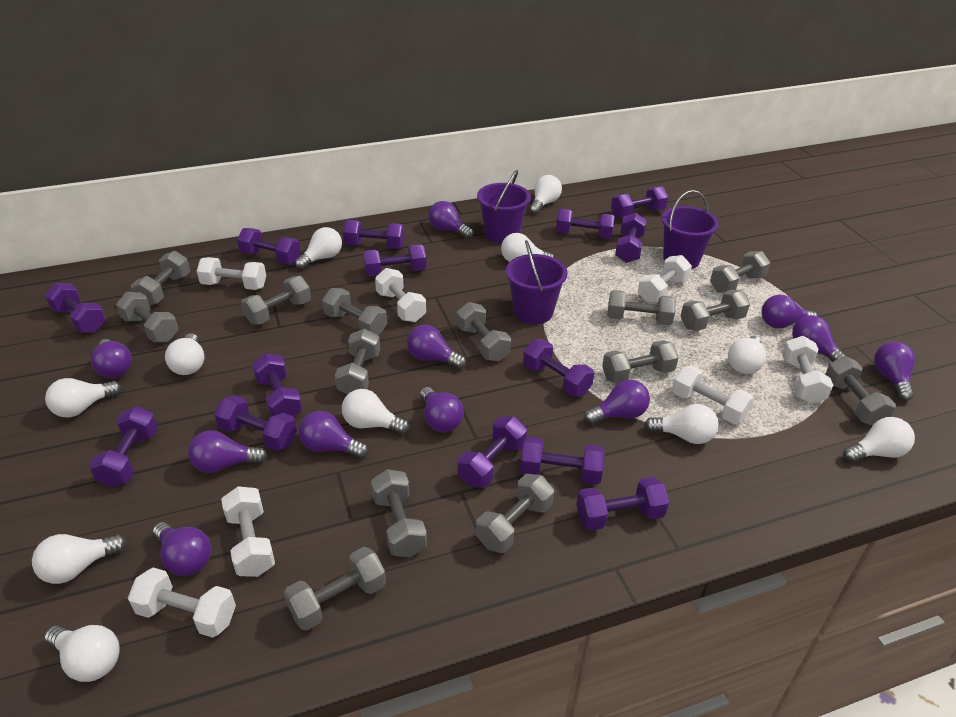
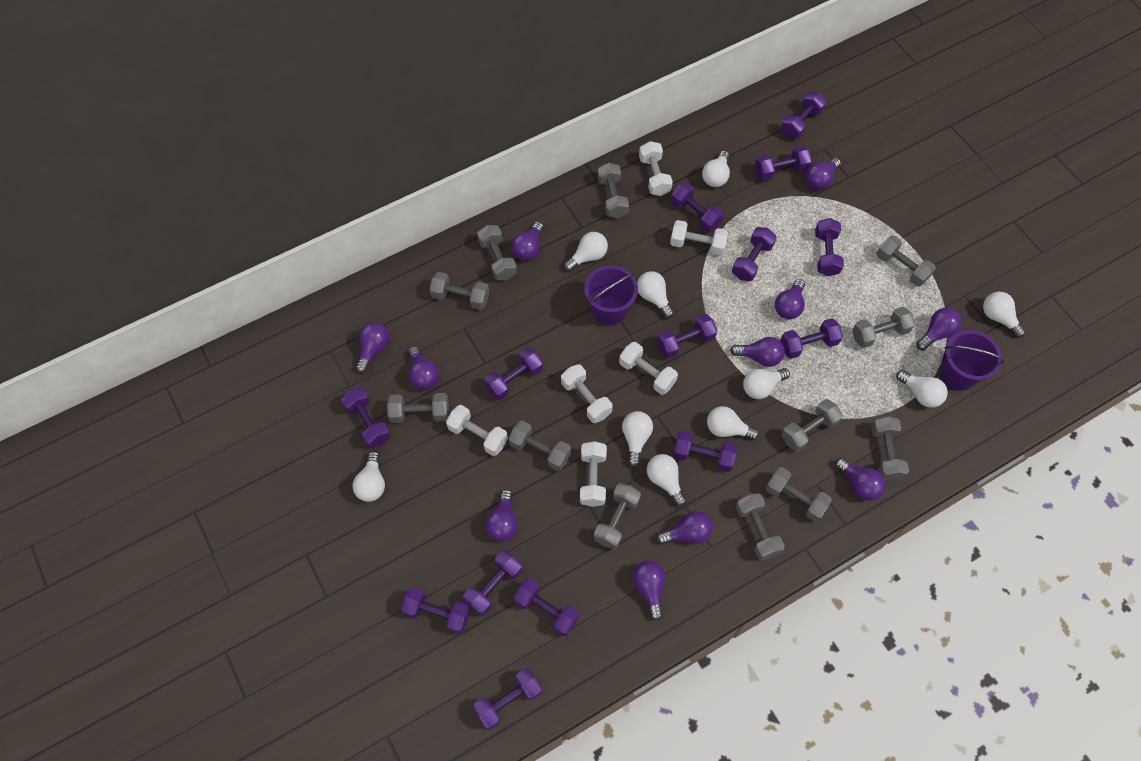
grey dumbbell: 14 -> 12
purple bucket: 3 -> 2
white dumbbell: 7 -> 6
white light bulb: 11 -> 10

